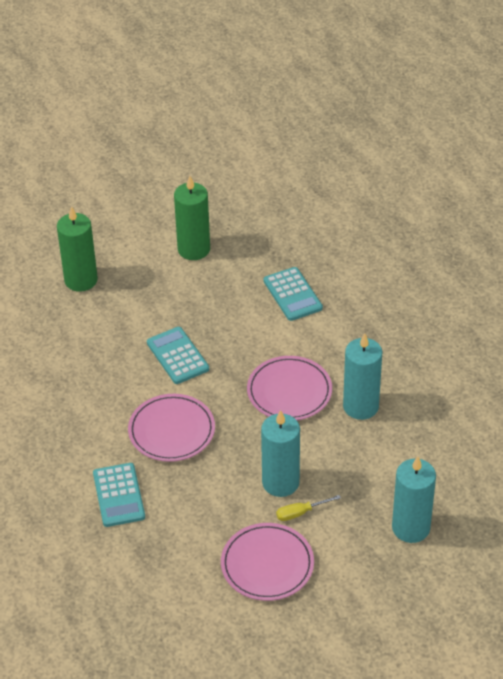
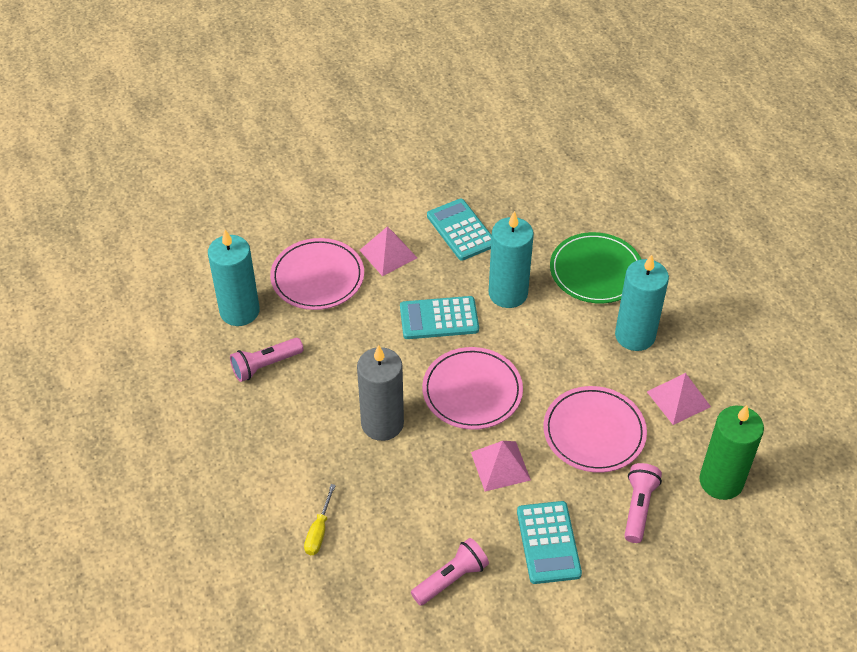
green candle: 2 -> 1
green plate: 0 -> 1
grey candle: 0 -> 1
pink flashlight: 0 -> 3
pink pyramid: 0 -> 3

